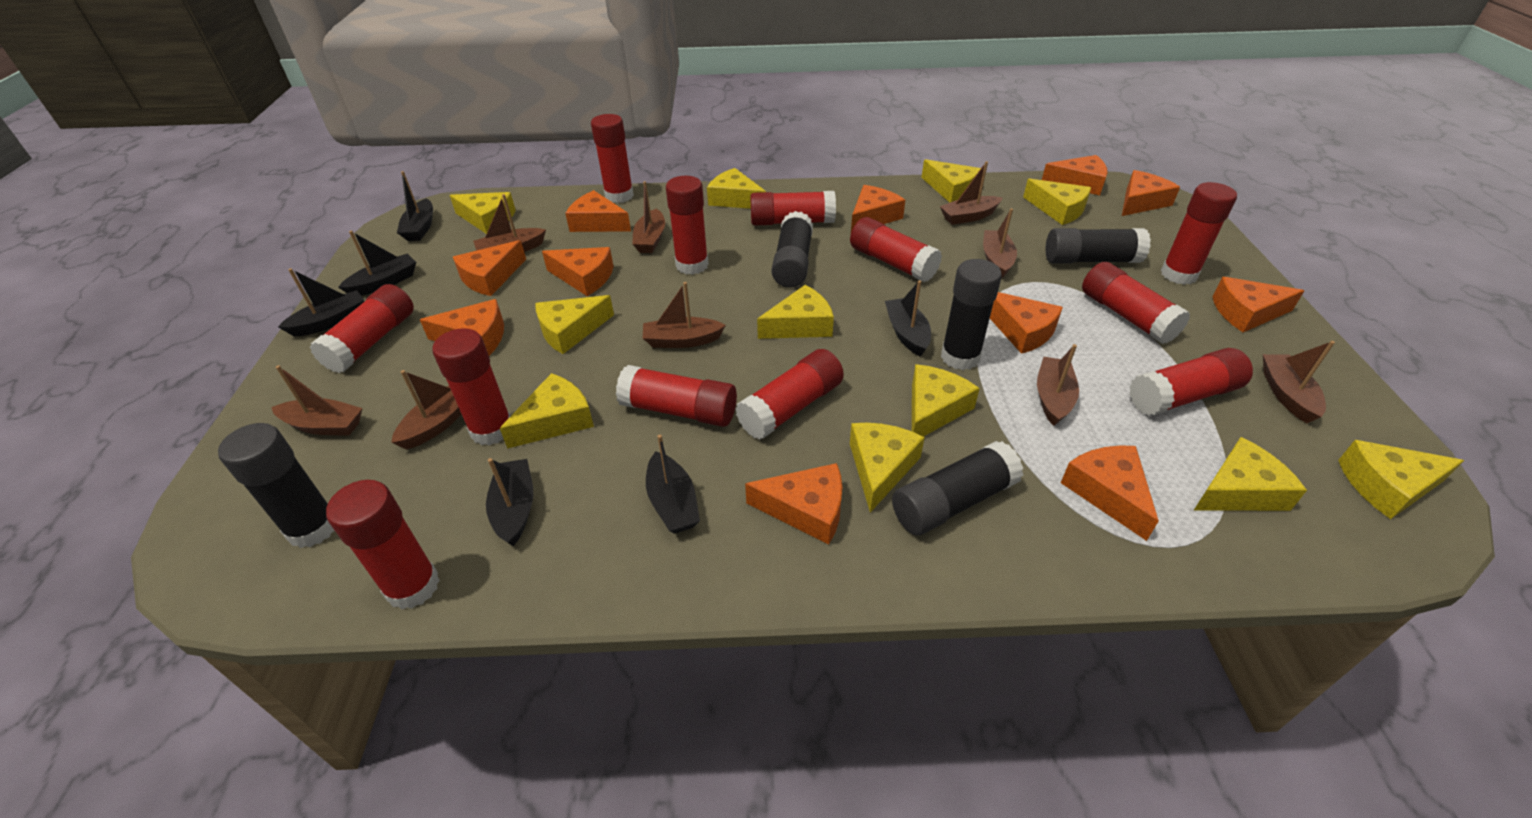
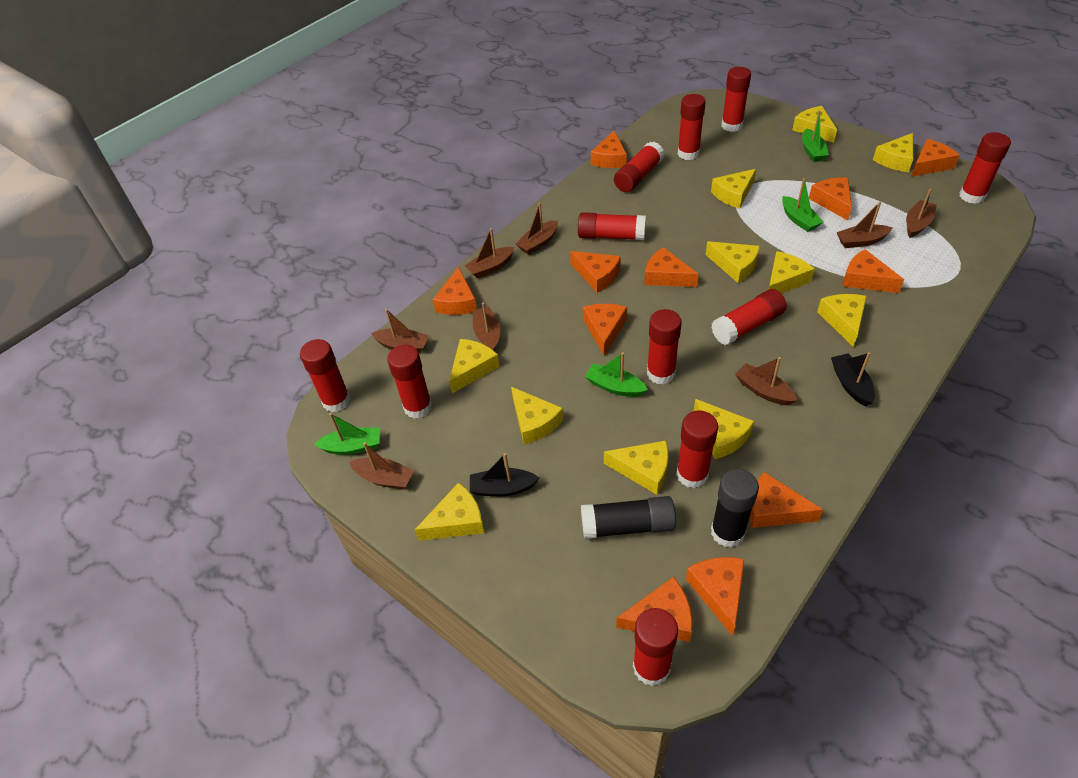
black boat: 6 -> 2
black glue stick: 5 -> 2
brown boat: 9 -> 8
green boat: 0 -> 4
red glue stick: 12 -> 11

